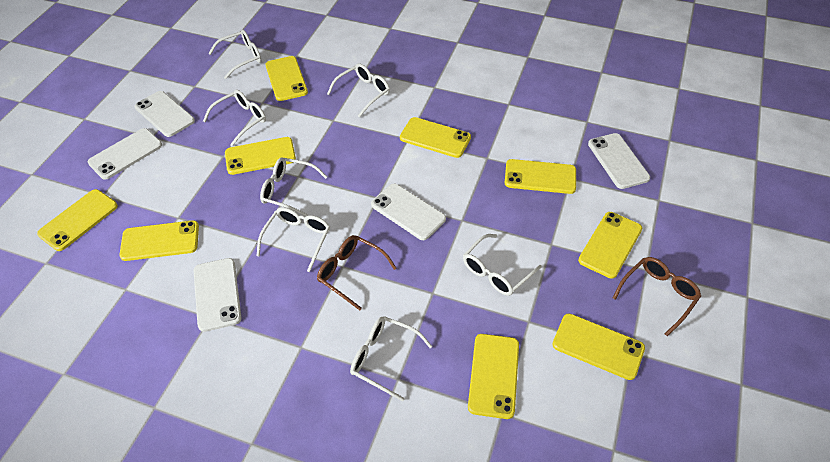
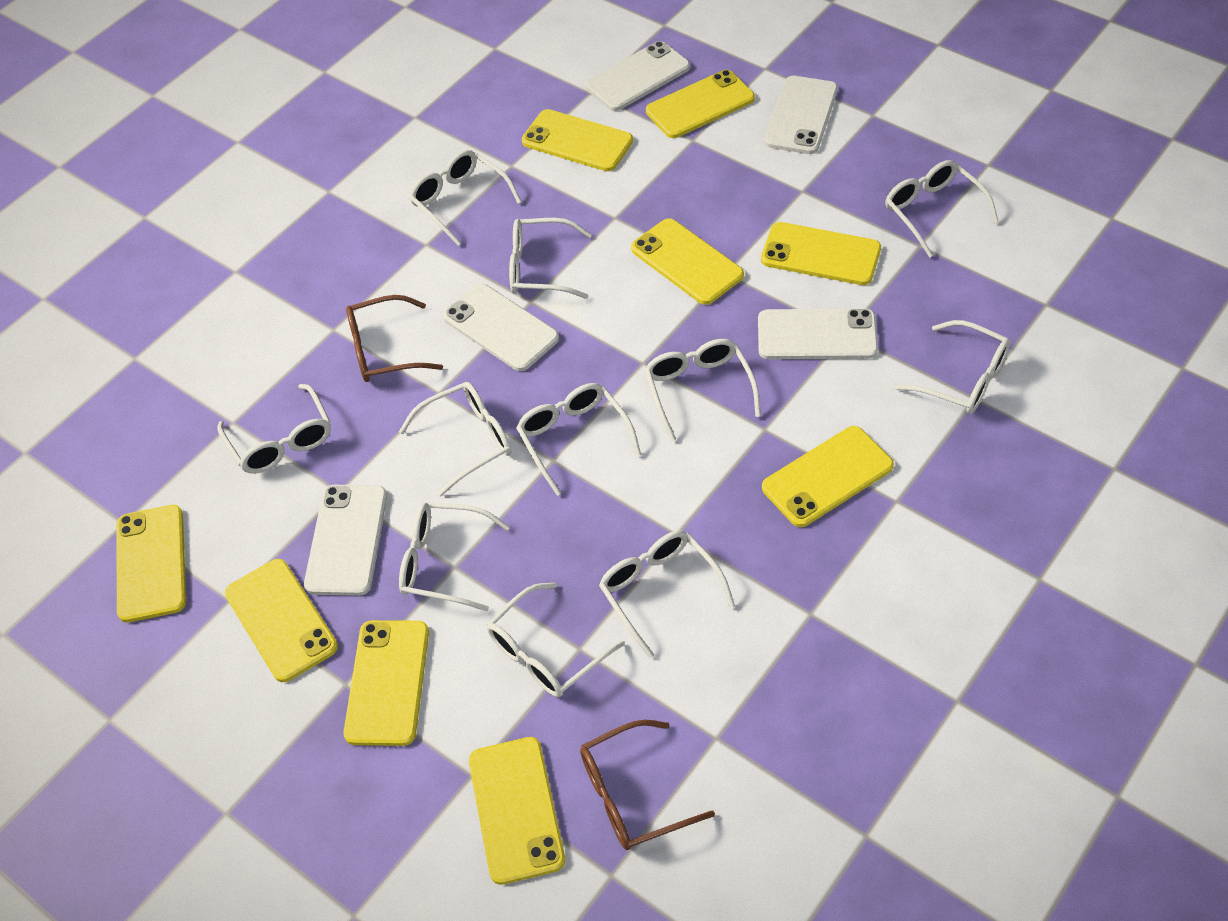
white glasses: 7 -> 11

